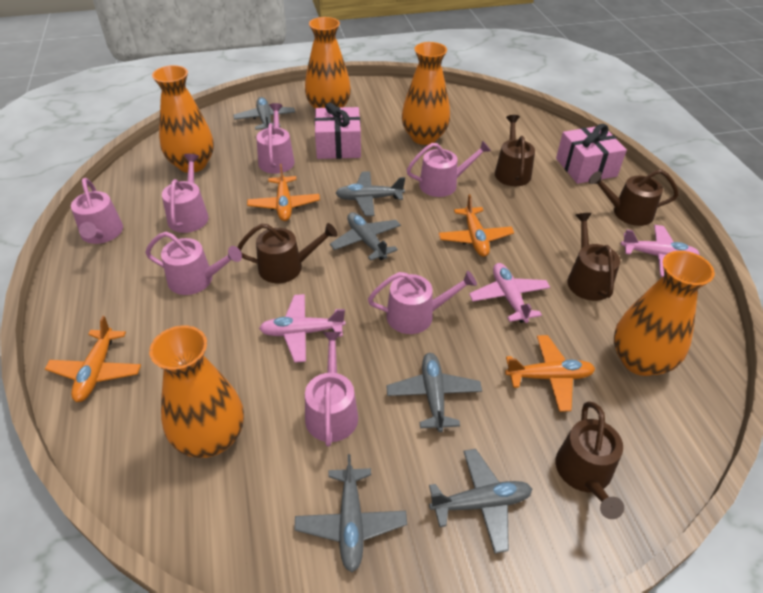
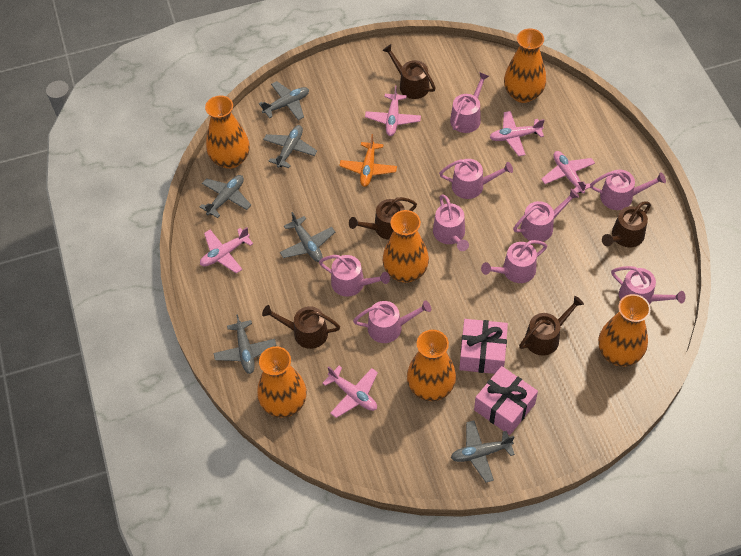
orange plane: 4 -> 1
orange vase: 5 -> 6
pink plane: 3 -> 5
pink watering can: 7 -> 9

